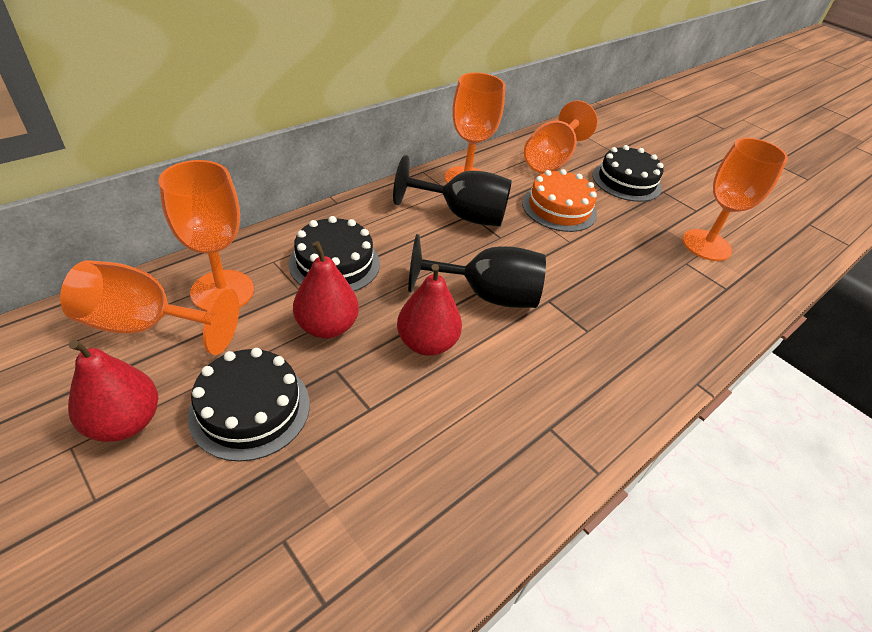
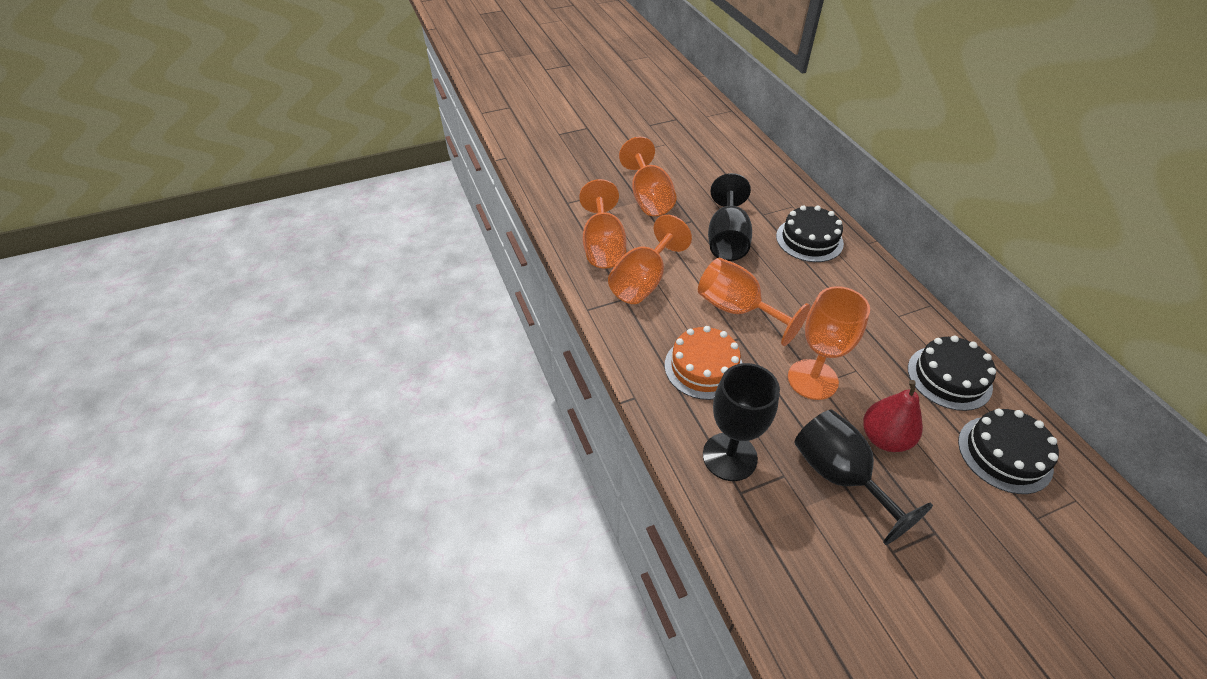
black goblet: 2 -> 3
red pear: 3 -> 1

